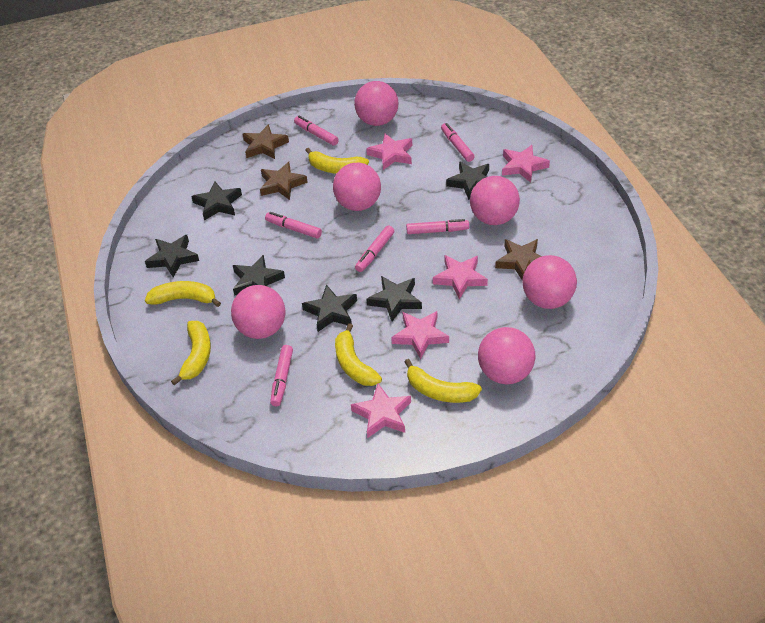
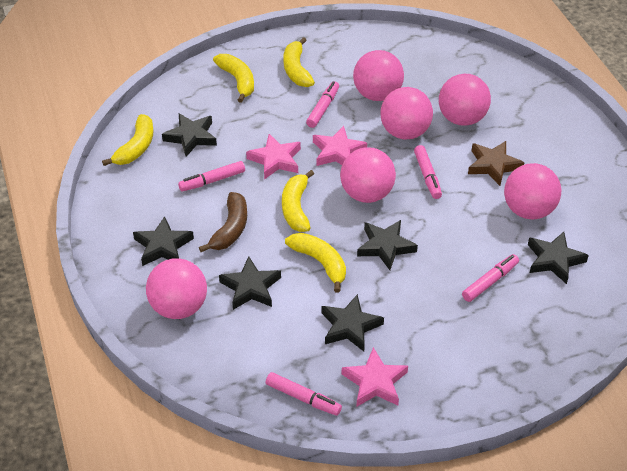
brown banana: 0 -> 1
brown star: 3 -> 1
pink marker: 6 -> 5
pink star: 5 -> 3

